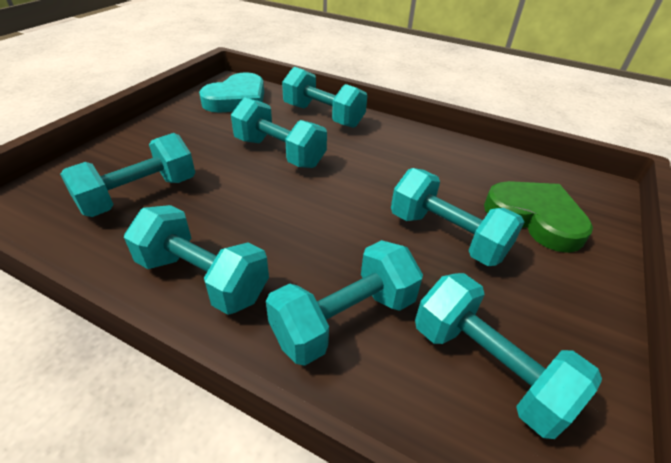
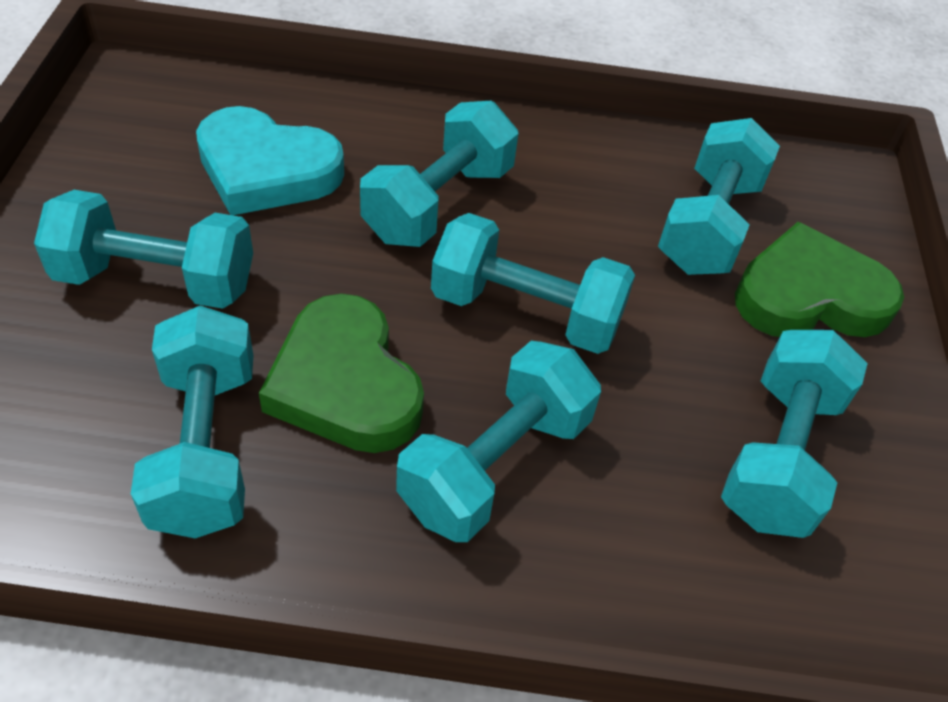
green heart: 1 -> 2

